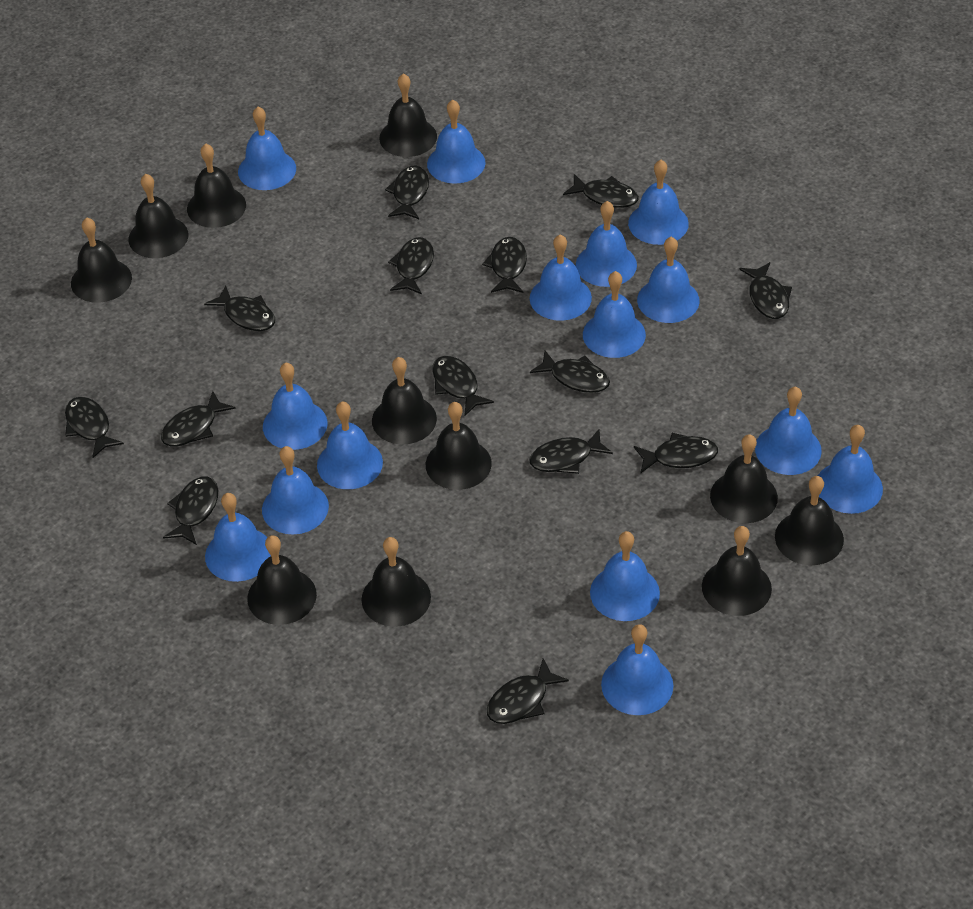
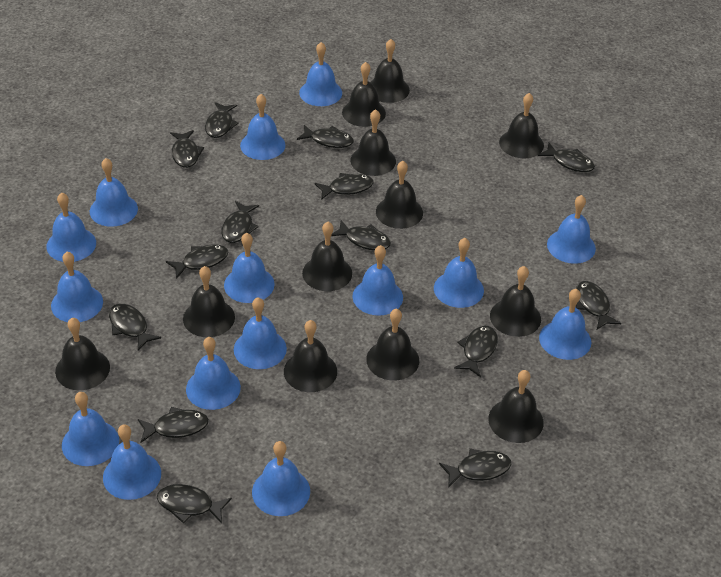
black bell: 11 -> 12

